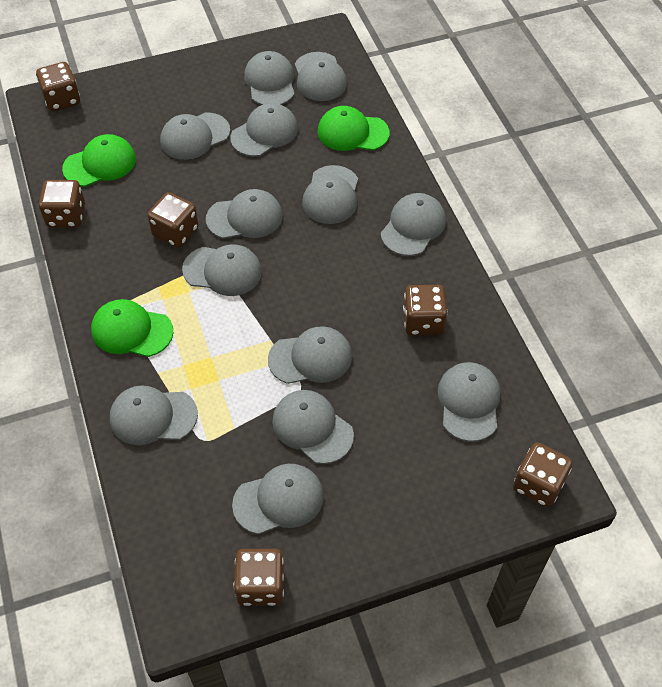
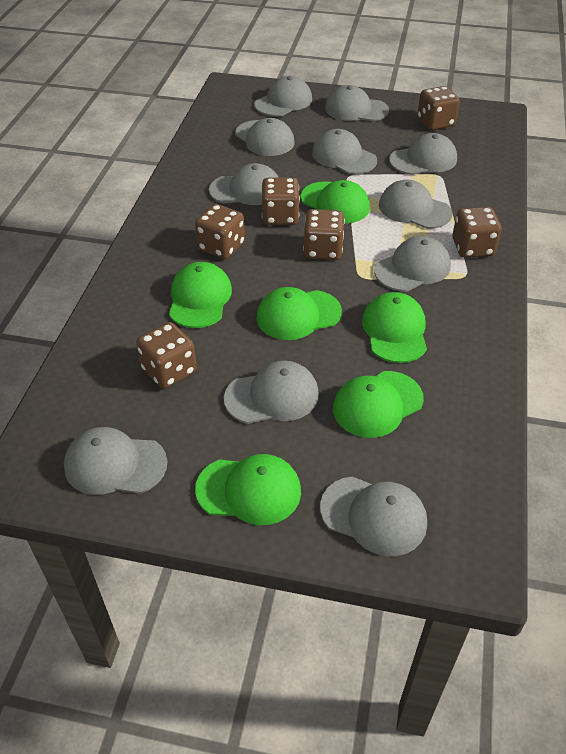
green cap: 3 -> 6
grey cap: 13 -> 11

